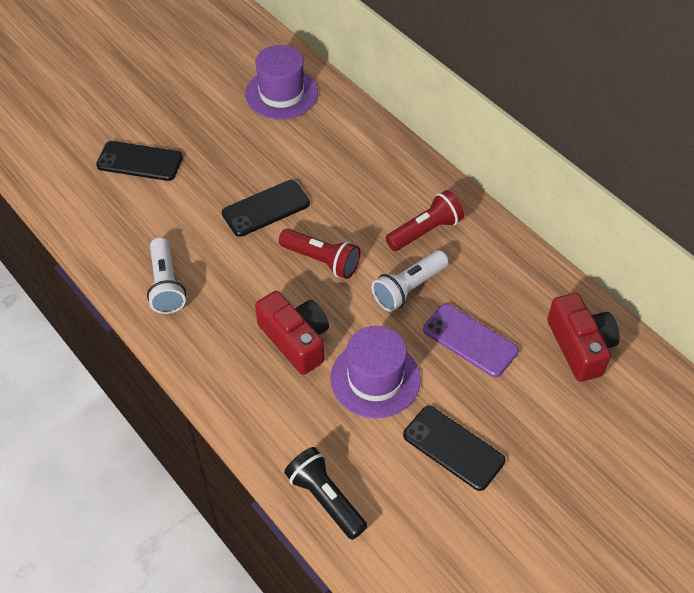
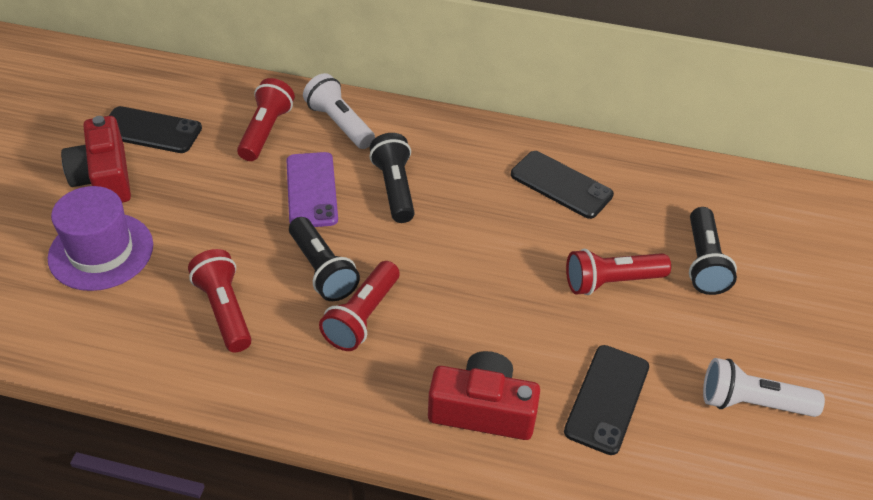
black flashlight: 1 -> 3
purple hat: 2 -> 1
red flashlight: 2 -> 4

